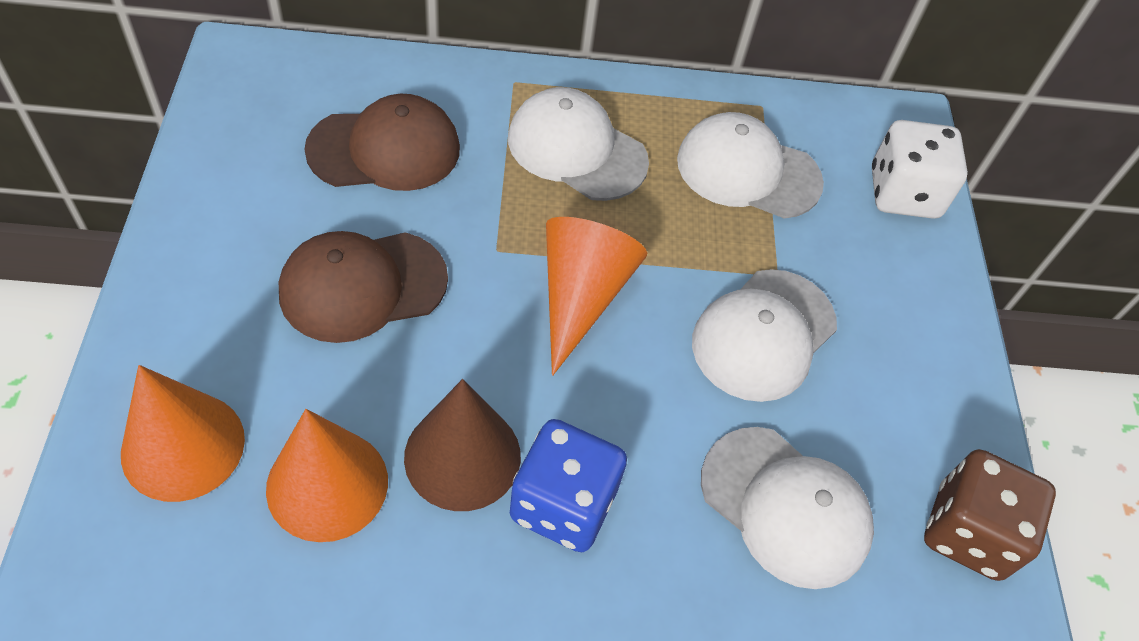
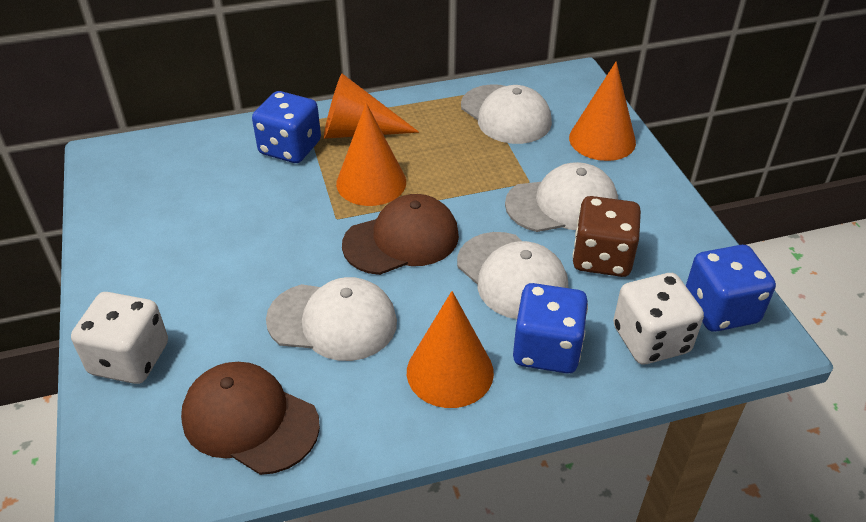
blue dice: 1 -> 3
brown cone: 1 -> 0
orange cone: 3 -> 4
white dice: 1 -> 2

